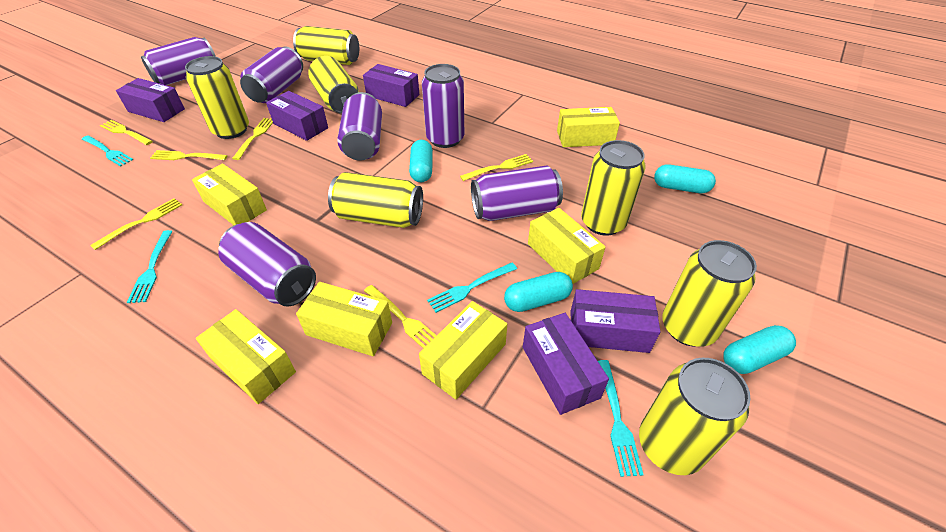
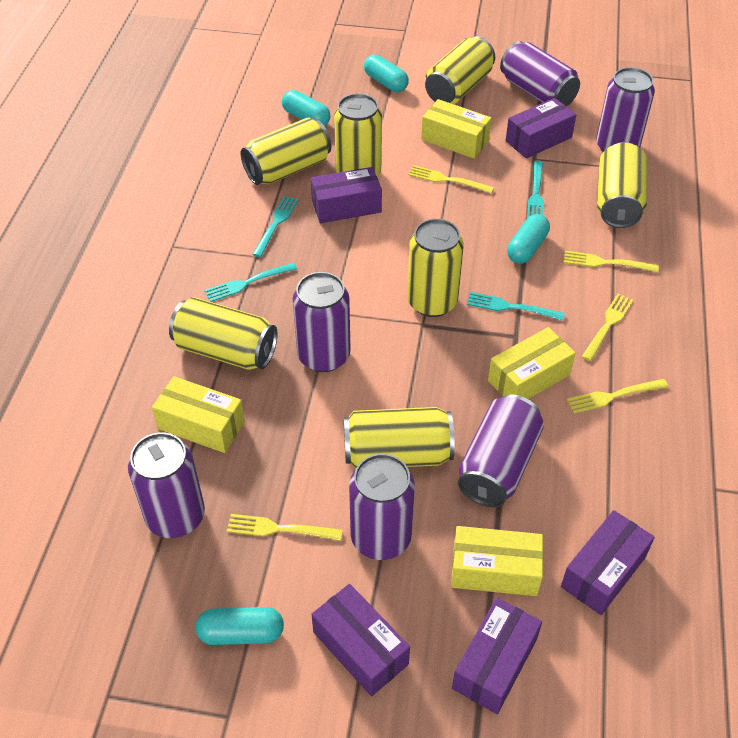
yellow box: 6 -> 4
yellow fork: 6 -> 5

